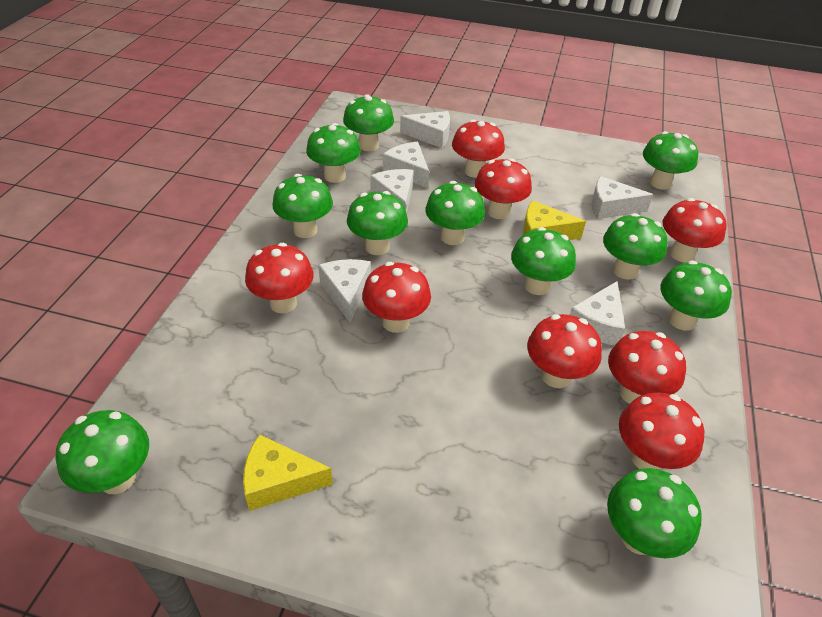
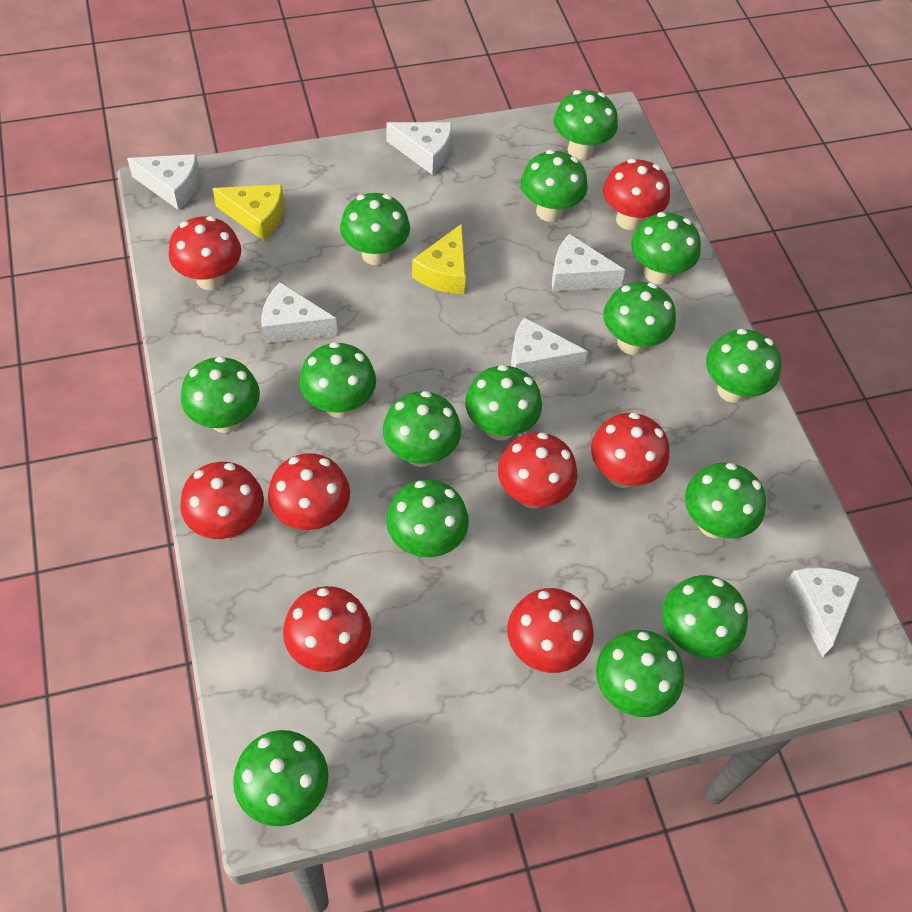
green mushroom: 11 -> 15

